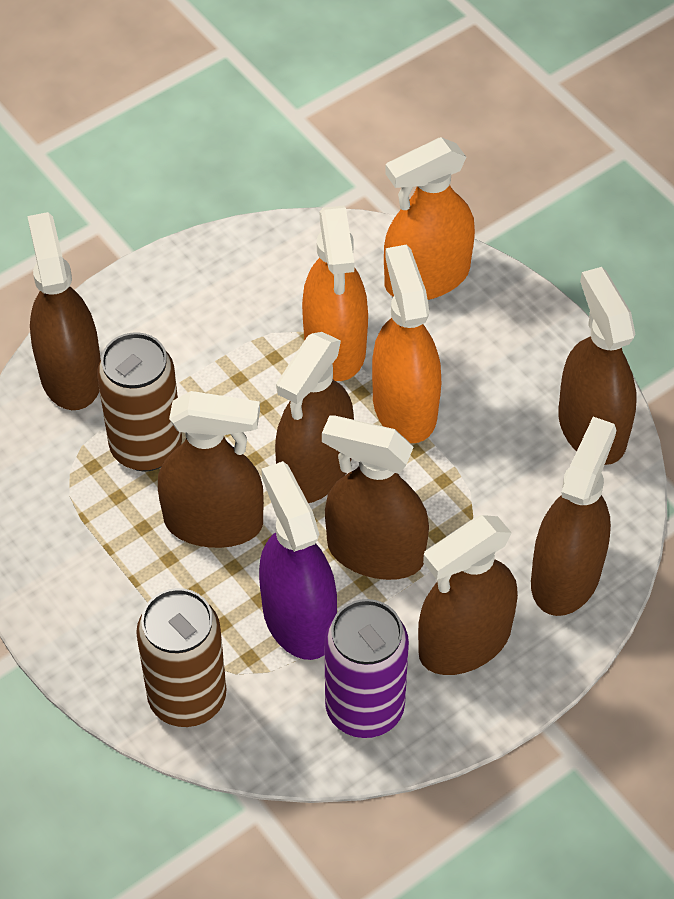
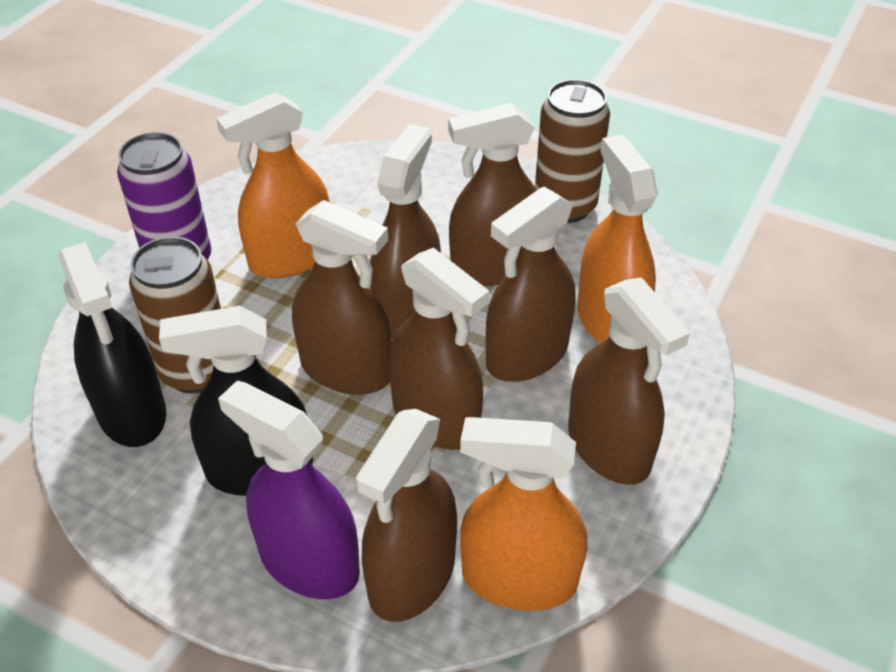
black spray bottle: 0 -> 2

